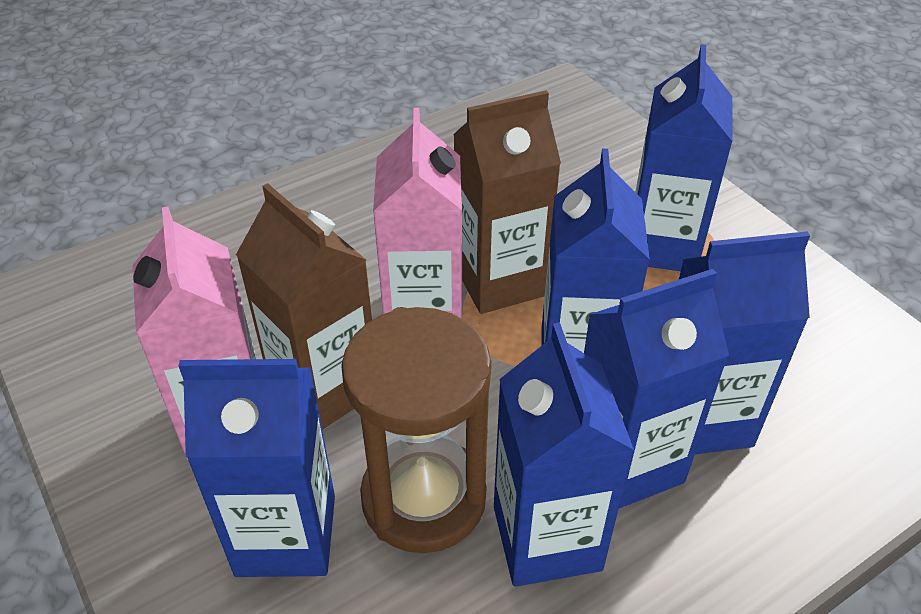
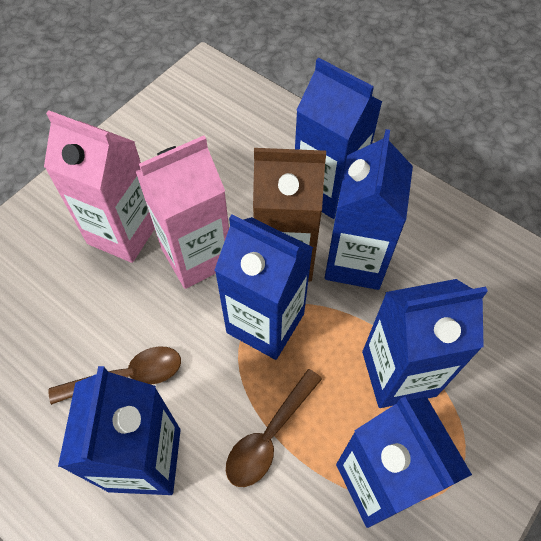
brown carton: 2 -> 1
brown hourglass: 1 -> 0
brown spoon: 0 -> 2

